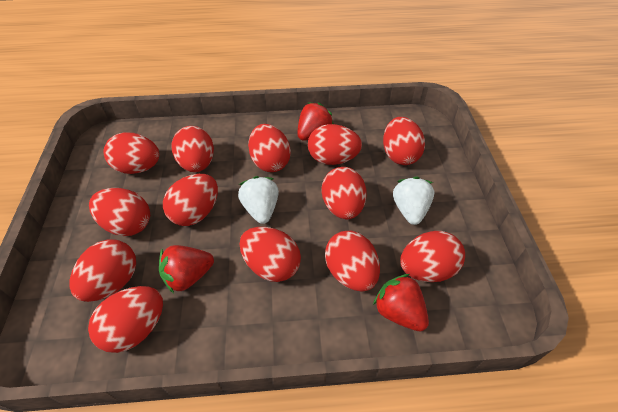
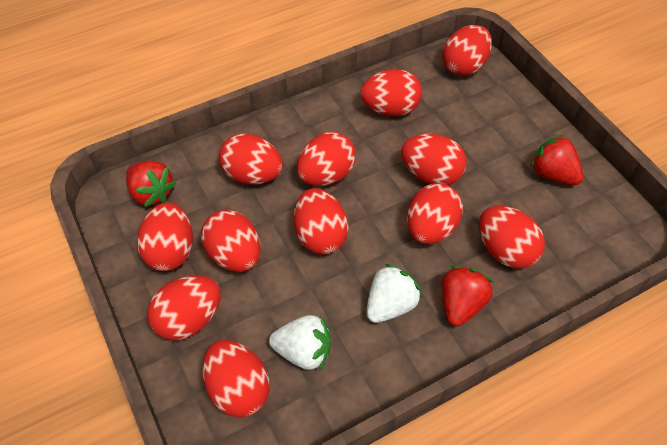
red egg: 13 -> 12

